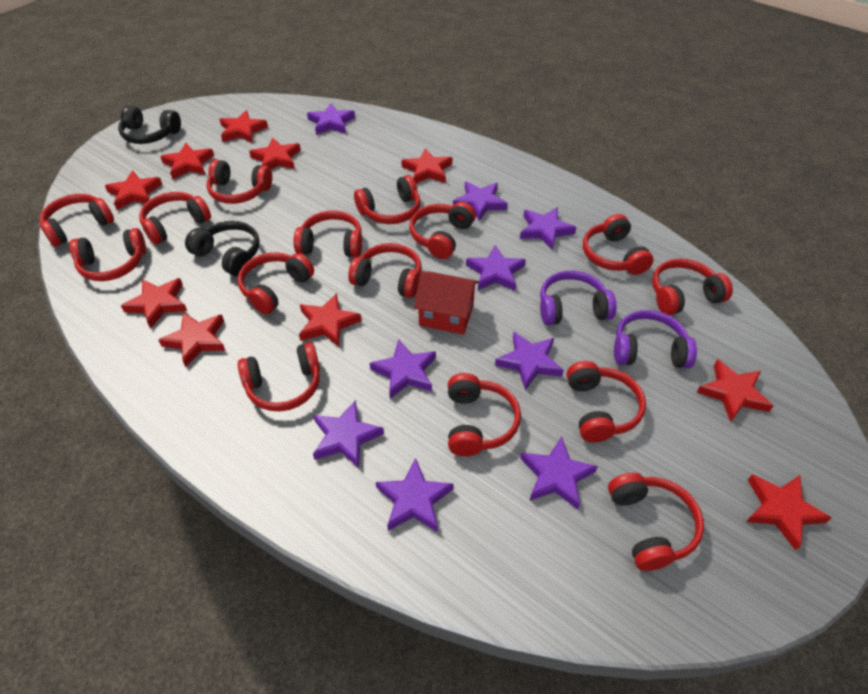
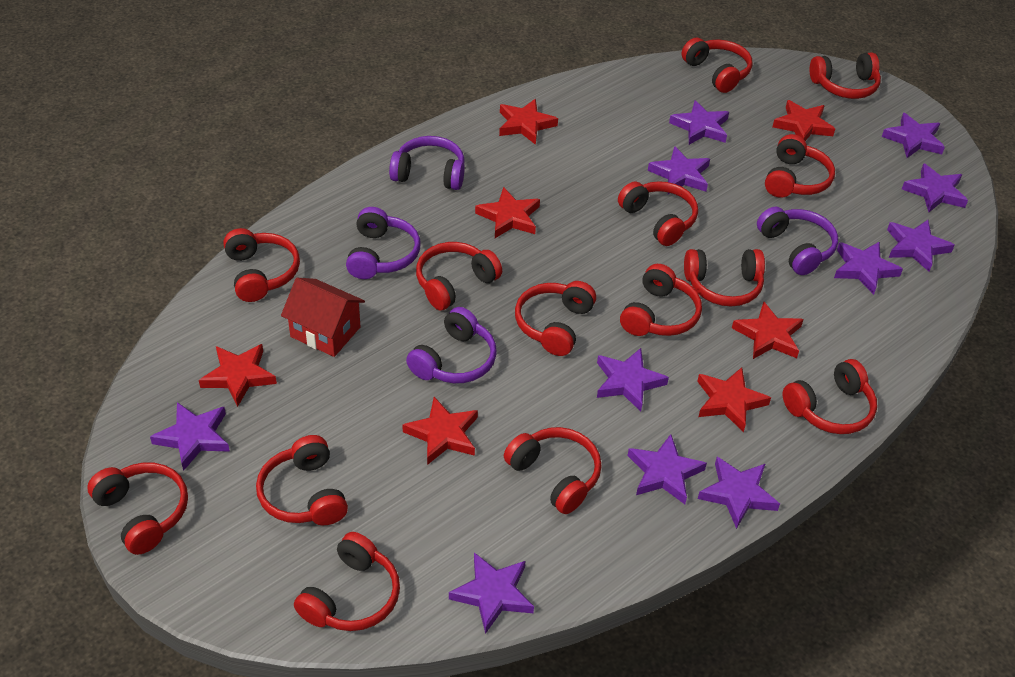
black headphones: 2 -> 0
purple headphones: 2 -> 4
purple star: 9 -> 11
red headphones: 15 -> 14
red star: 10 -> 7

